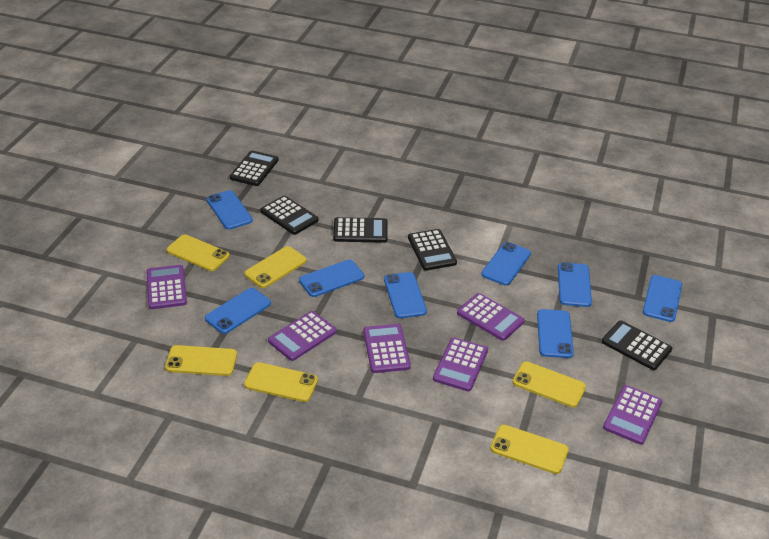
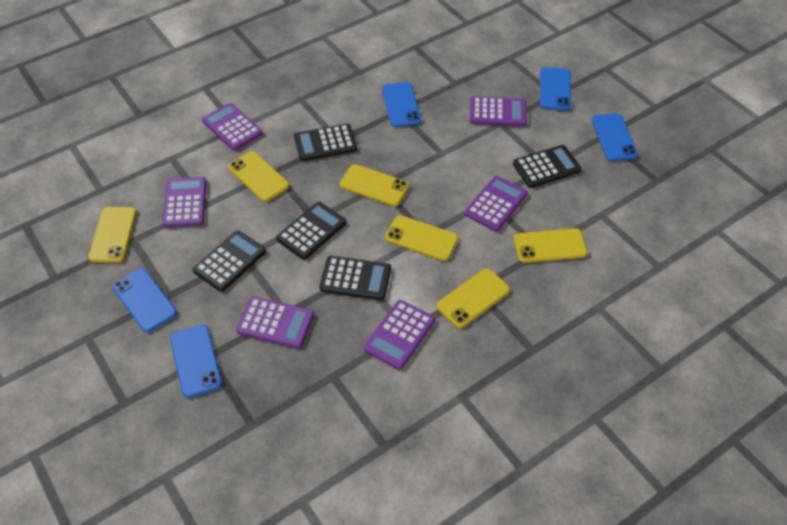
blue phone: 8 -> 5

